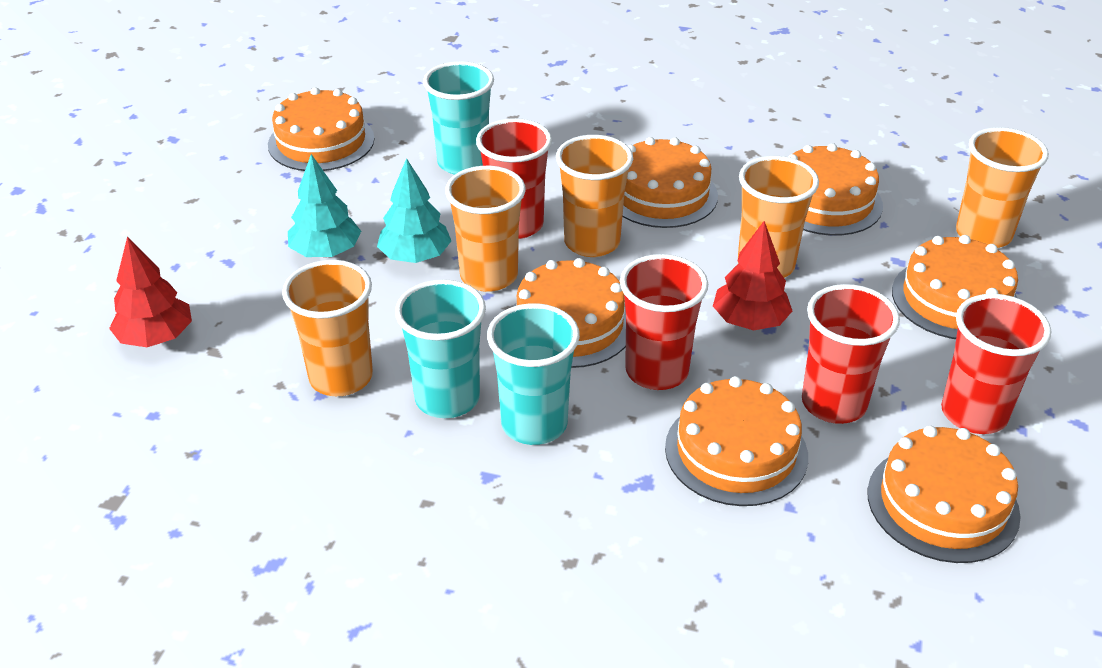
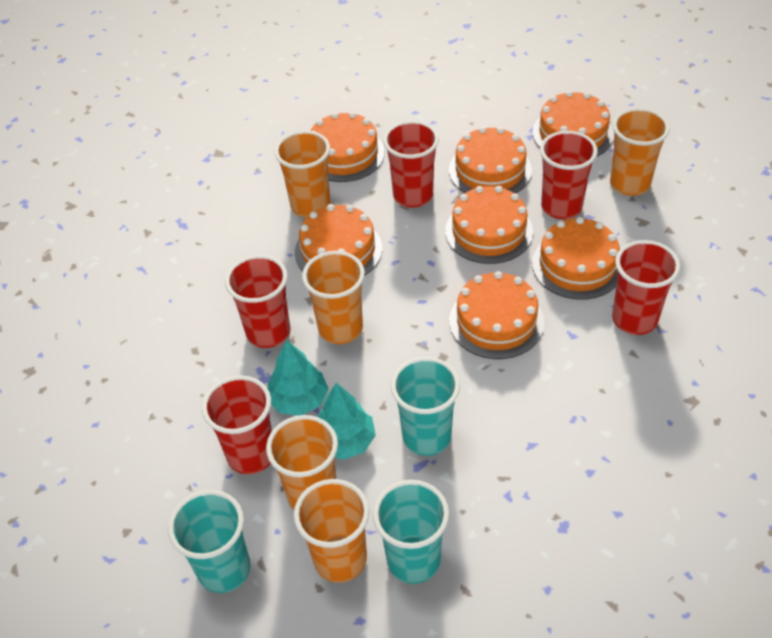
red cup: 4 -> 5
red tree: 2 -> 0

